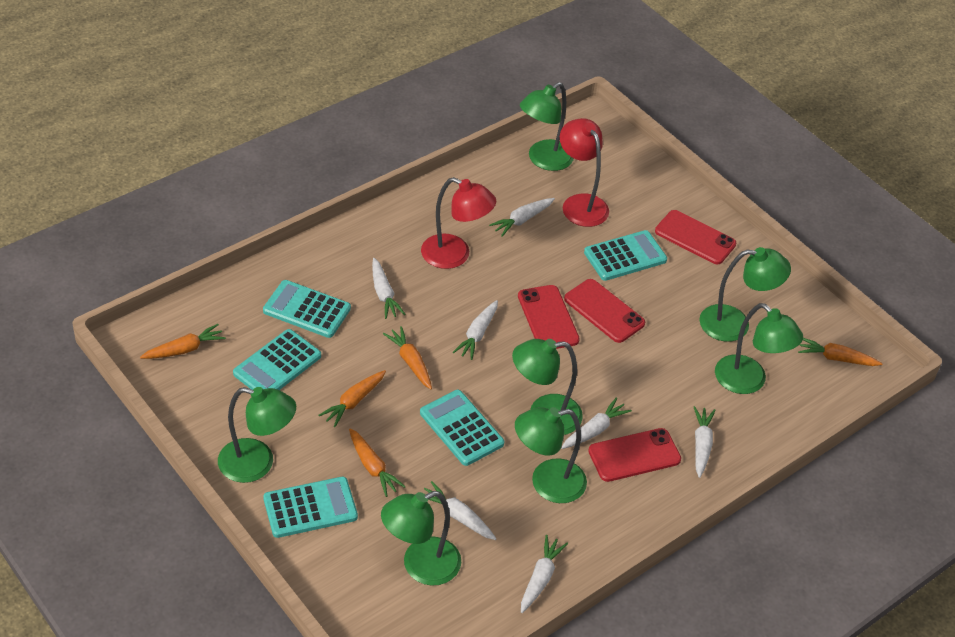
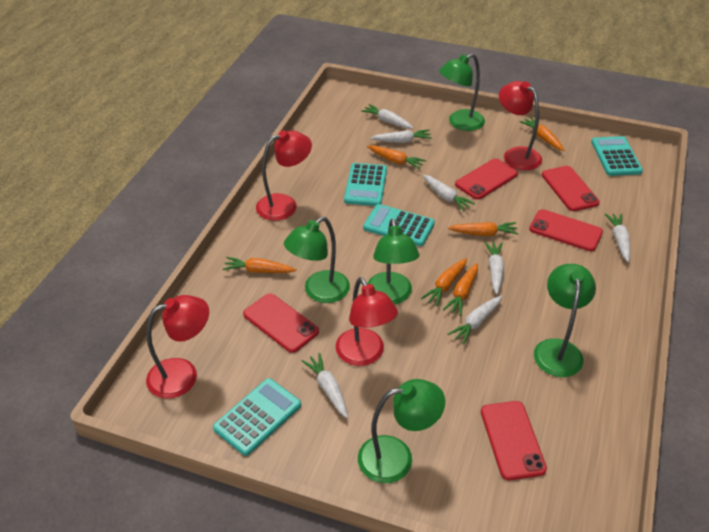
green lamp: 7 -> 5
orange carrot: 5 -> 6
red lamp: 2 -> 4
red phone: 4 -> 5
turquoise calculator: 5 -> 4

